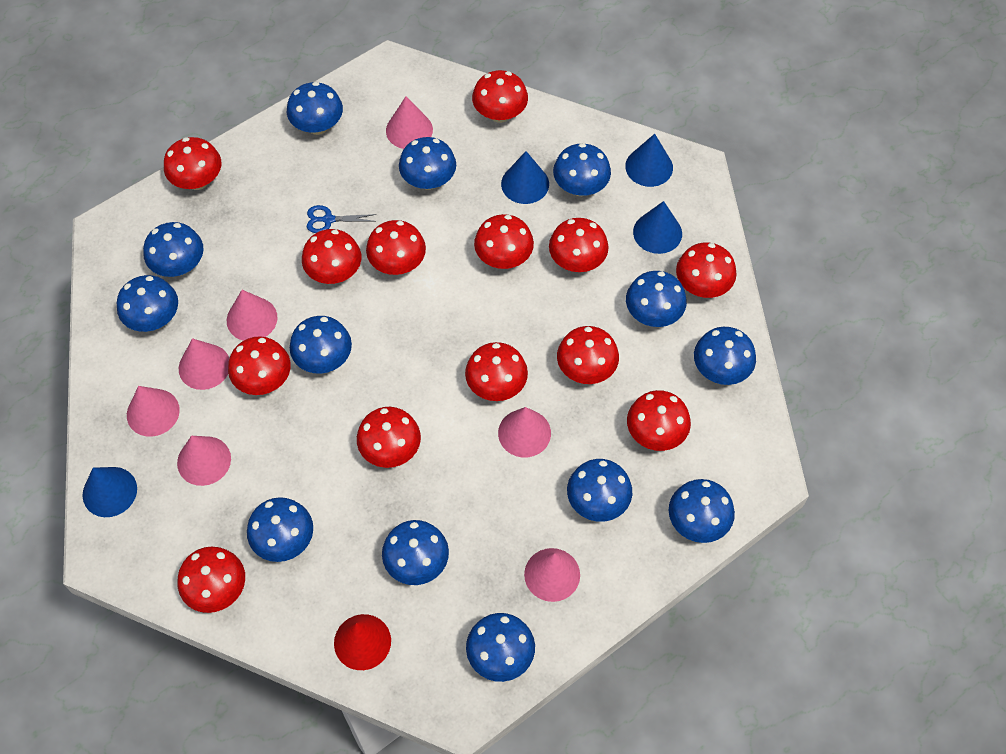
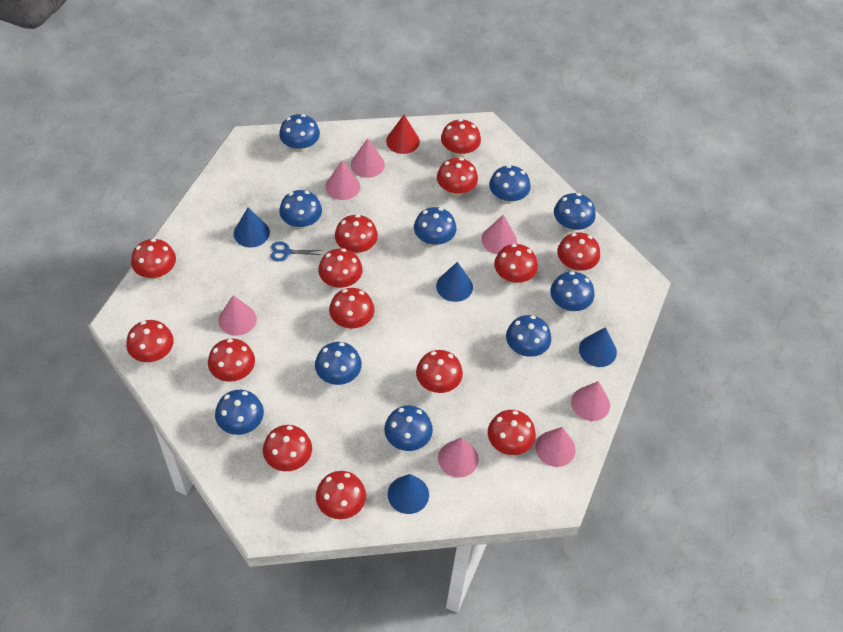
blue mushroom: 13 -> 10
red mushroom: 13 -> 14

